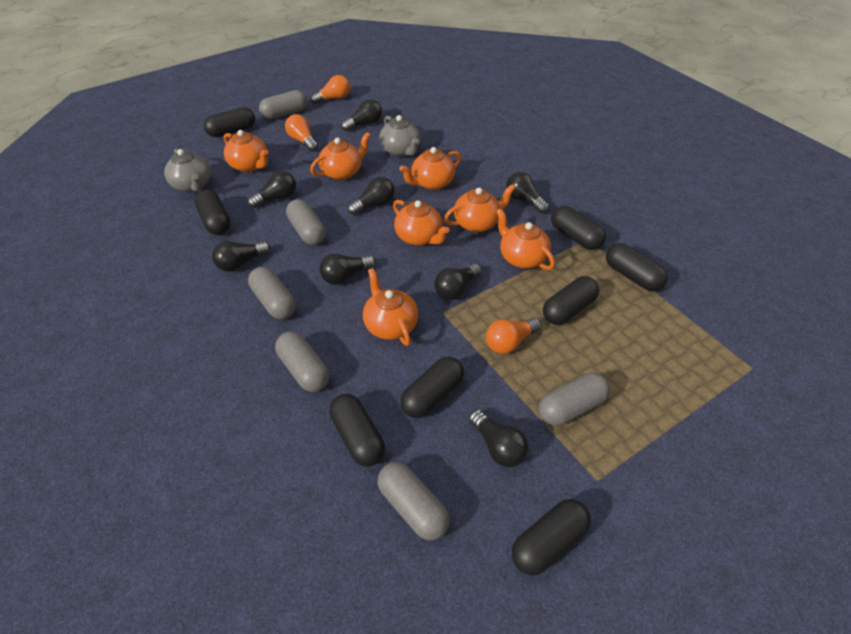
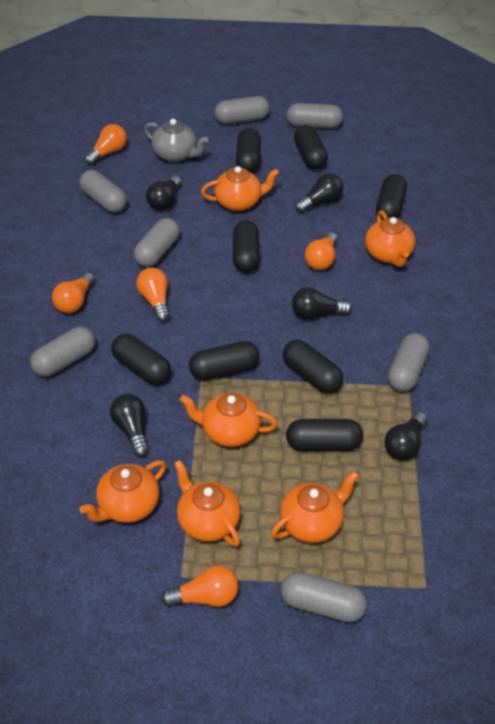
black light bulb: 8 -> 5
grey capsule: 6 -> 7
grey teapot: 2 -> 1
orange light bulb: 3 -> 5
orange teapot: 7 -> 6

